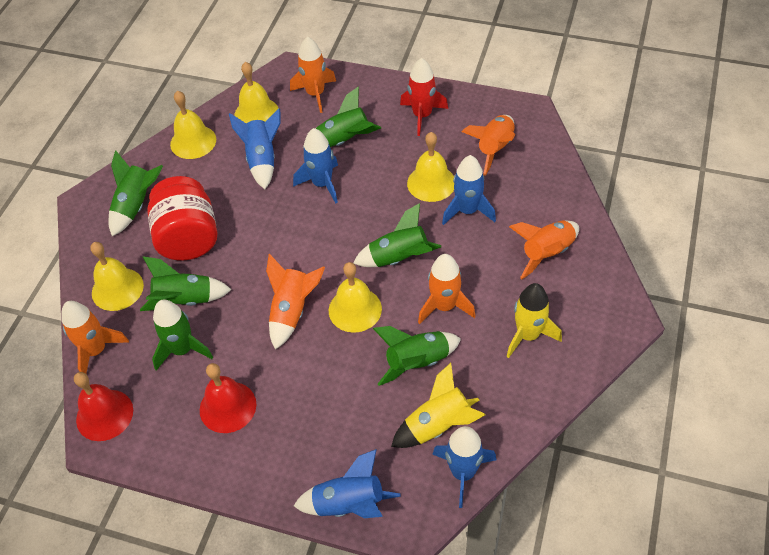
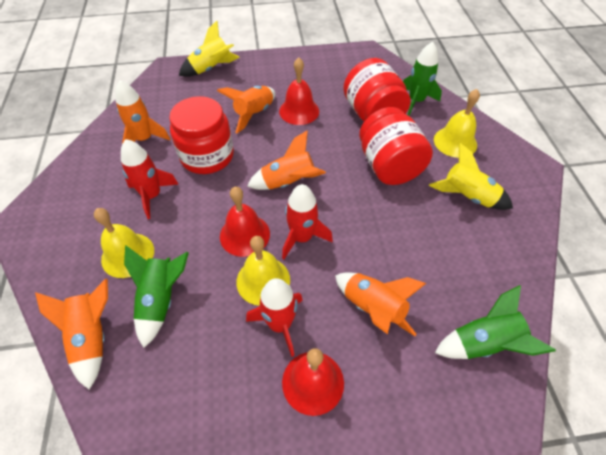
blue rocket: 5 -> 0
green rocket: 6 -> 3
orange rocket: 6 -> 5
red bell: 2 -> 3
red jar: 1 -> 3
red rocket: 1 -> 3
yellow bell: 5 -> 3

